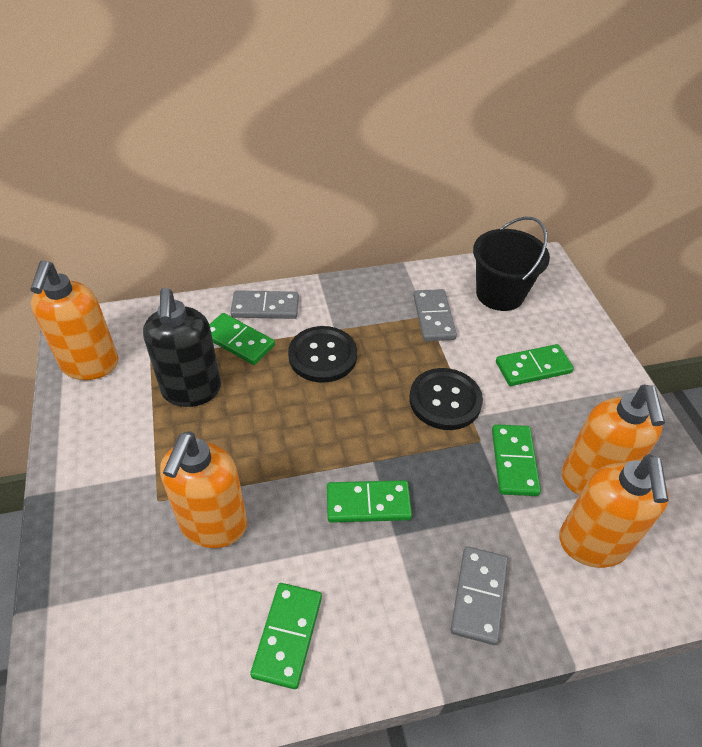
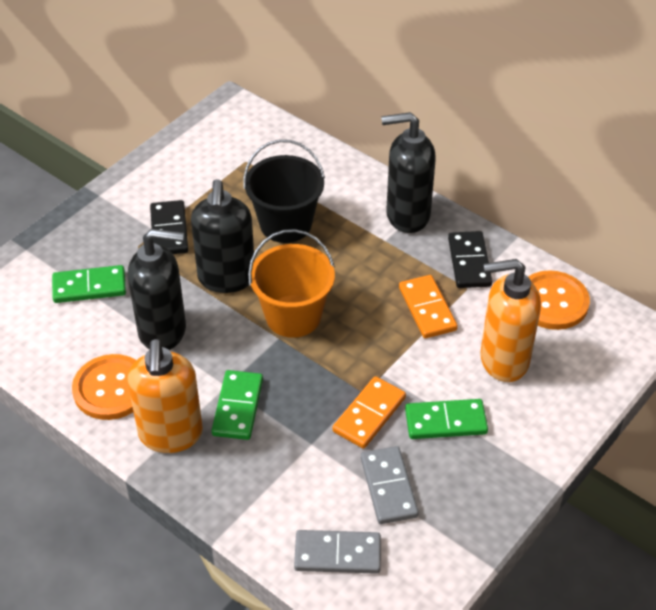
black button: 2 -> 0
black domino: 0 -> 2
black soap dispenser: 1 -> 3
green domino: 5 -> 3
grey domino: 3 -> 2
orange bucket: 0 -> 1
orange button: 0 -> 2
orange domino: 0 -> 2
orange soap dispenser: 4 -> 2

